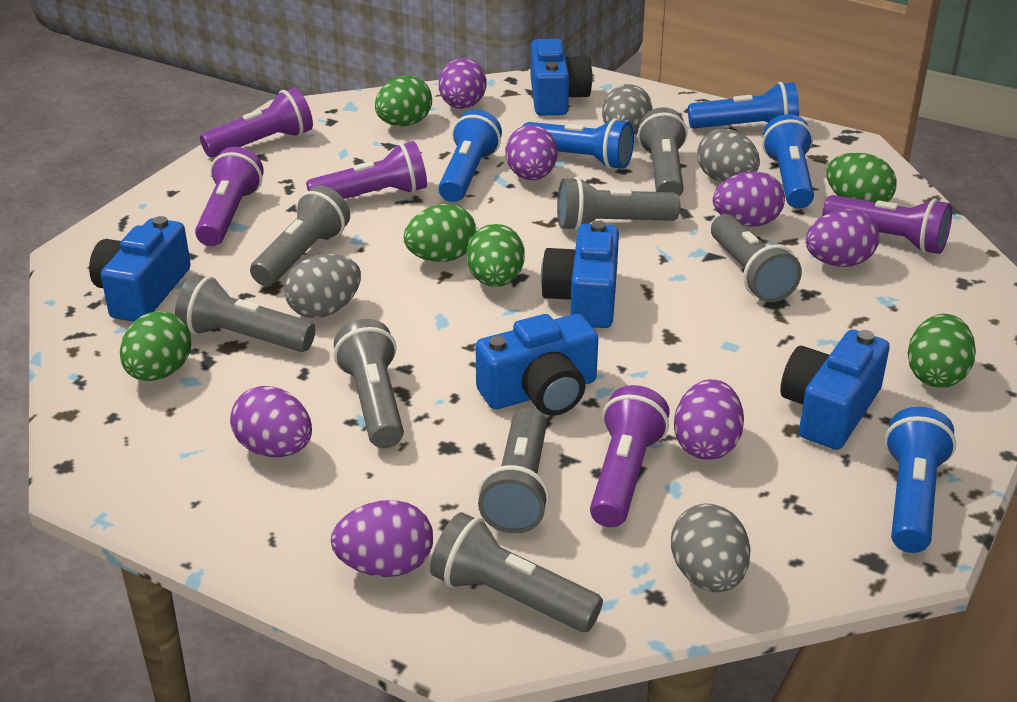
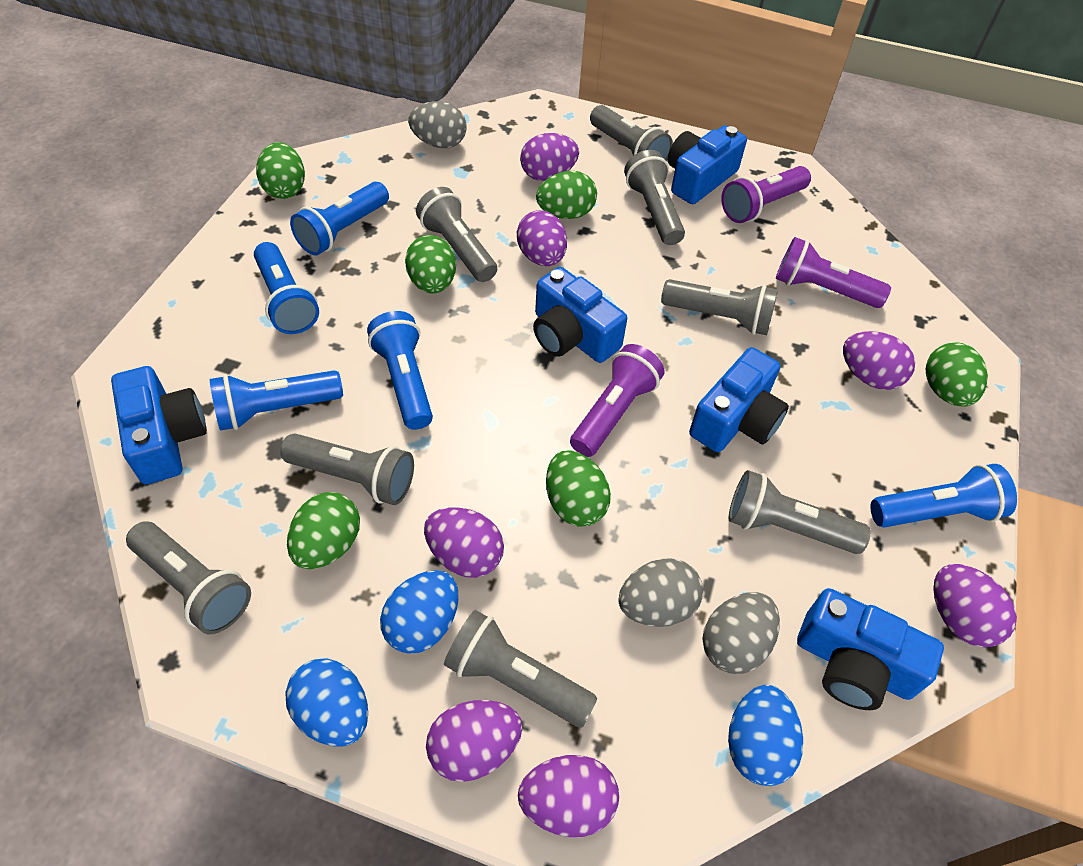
blue egg: 0 -> 3
grey egg: 4 -> 3
purple flashlight: 5 -> 3

